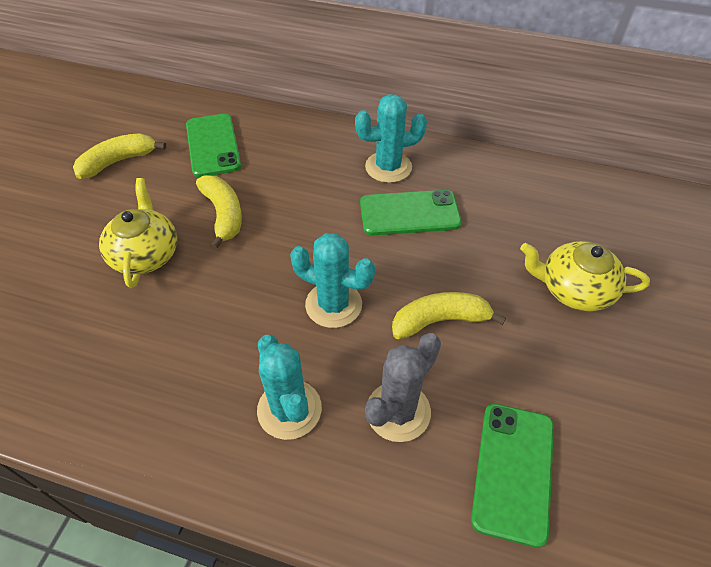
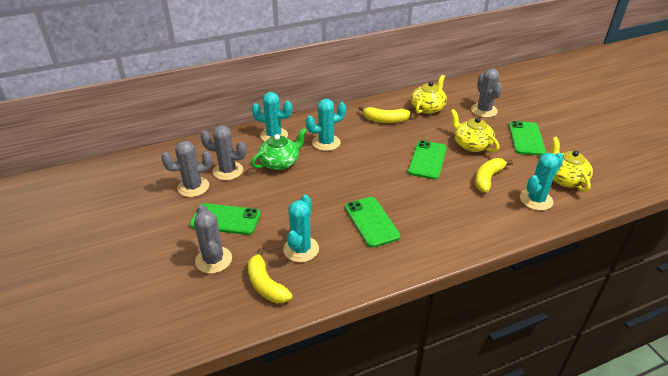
green phone: 3 -> 4
green teapot: 0 -> 1
grey cactus: 1 -> 4
turquoise cactus: 3 -> 4
yellow teapot: 2 -> 3

